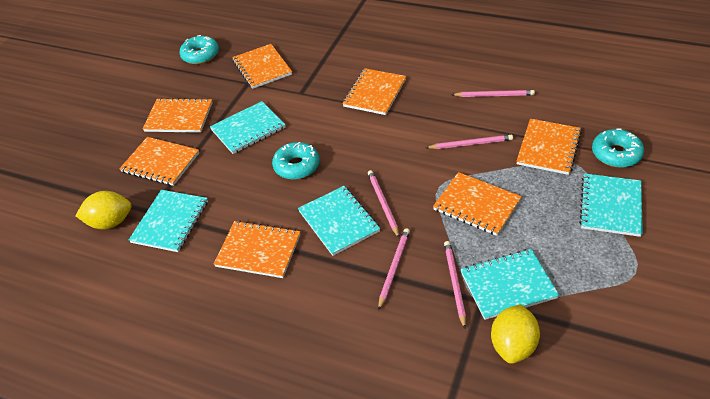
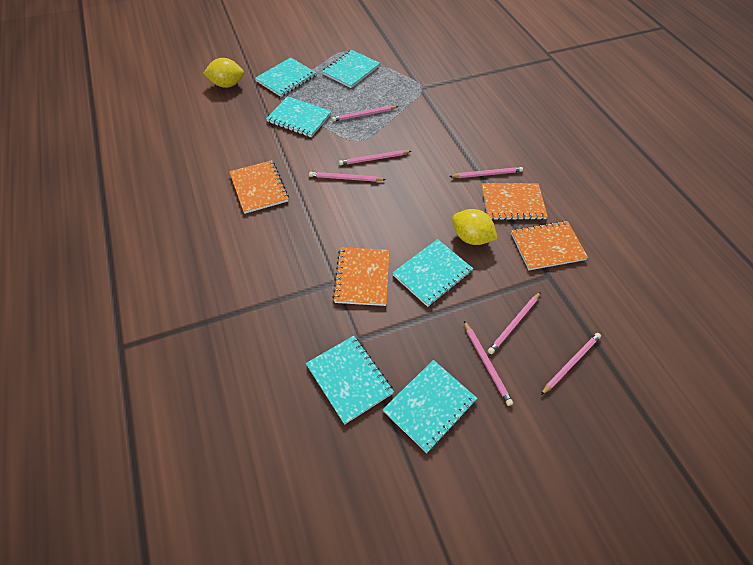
orange notebook: 7 -> 4
pink pencil: 5 -> 7
turquoise donut: 3 -> 0
turquoise notebook: 5 -> 6

